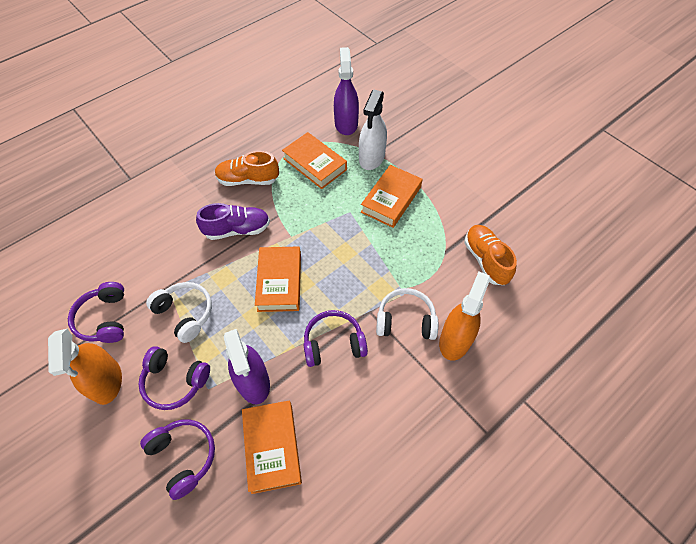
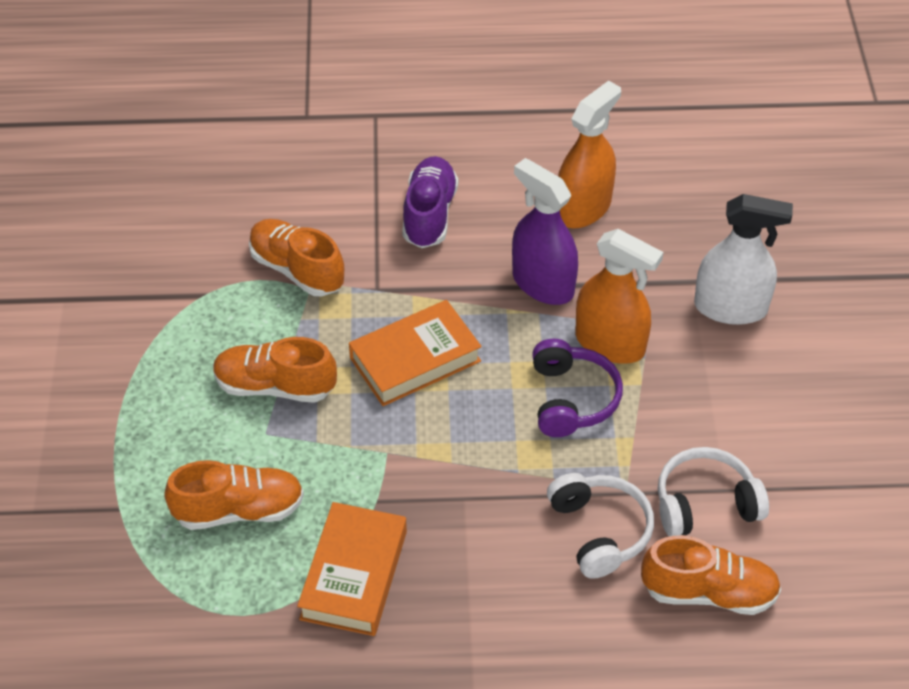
orange book: 4 -> 2
orange shoe: 2 -> 4
purple headphones: 4 -> 1
purple spray bottle: 2 -> 1

